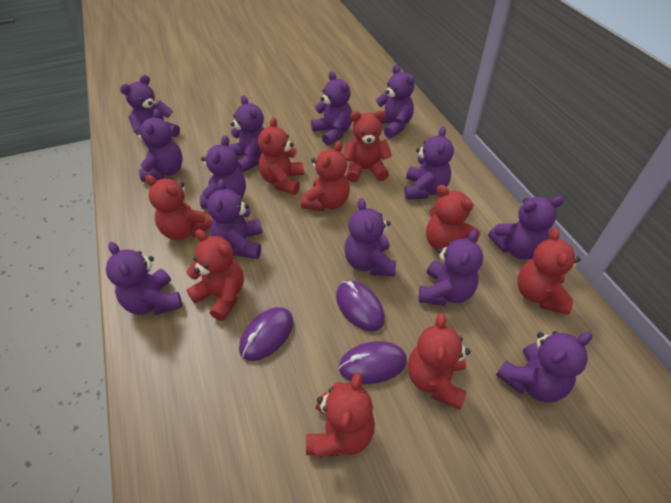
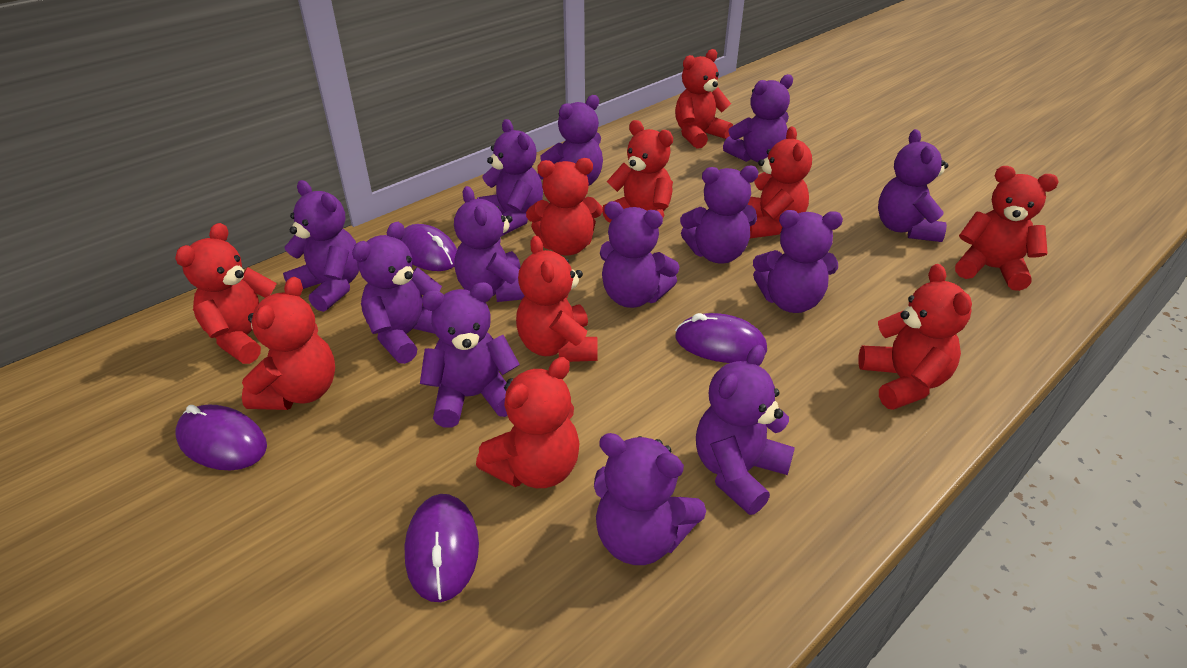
purple mouse: 3 -> 4
red teddy bear: 9 -> 10

